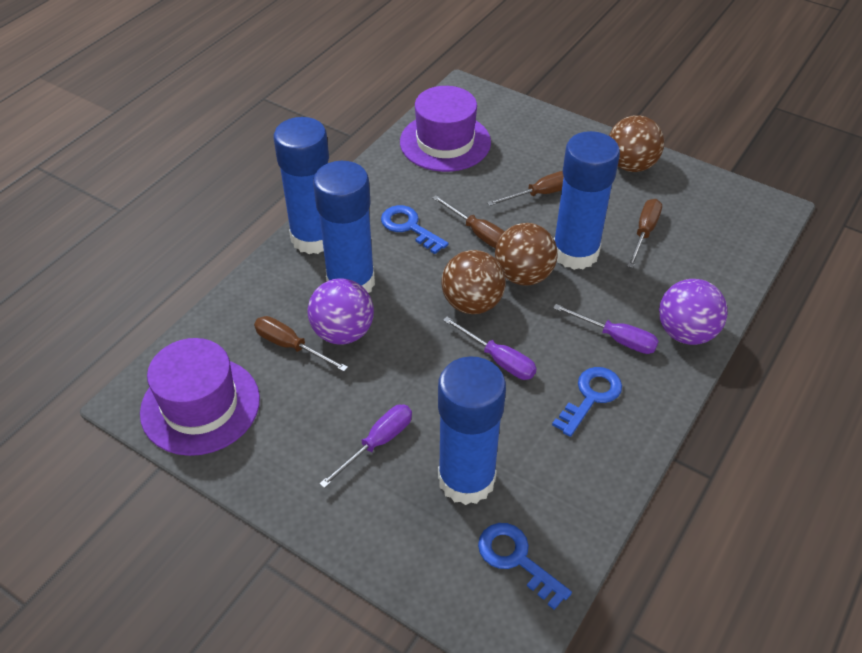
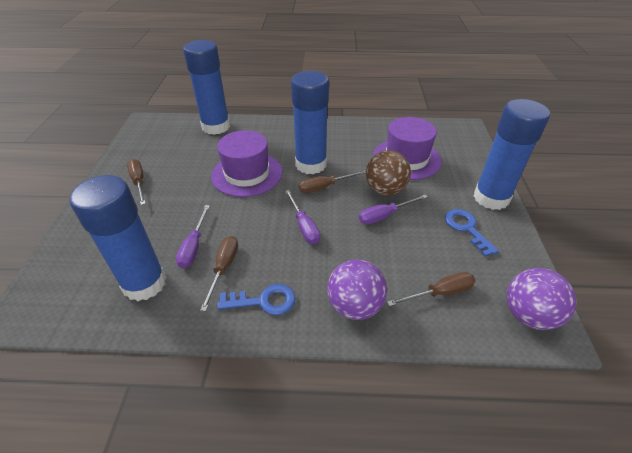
blue key: 3 -> 2
brown ball: 3 -> 1

